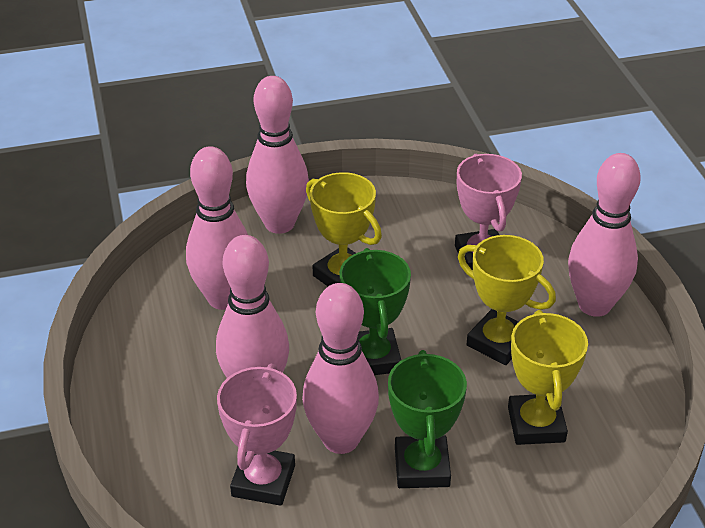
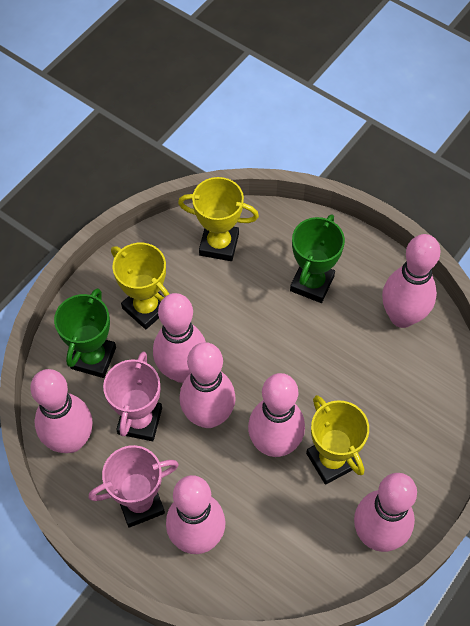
pink bowling pin: 5 -> 7

